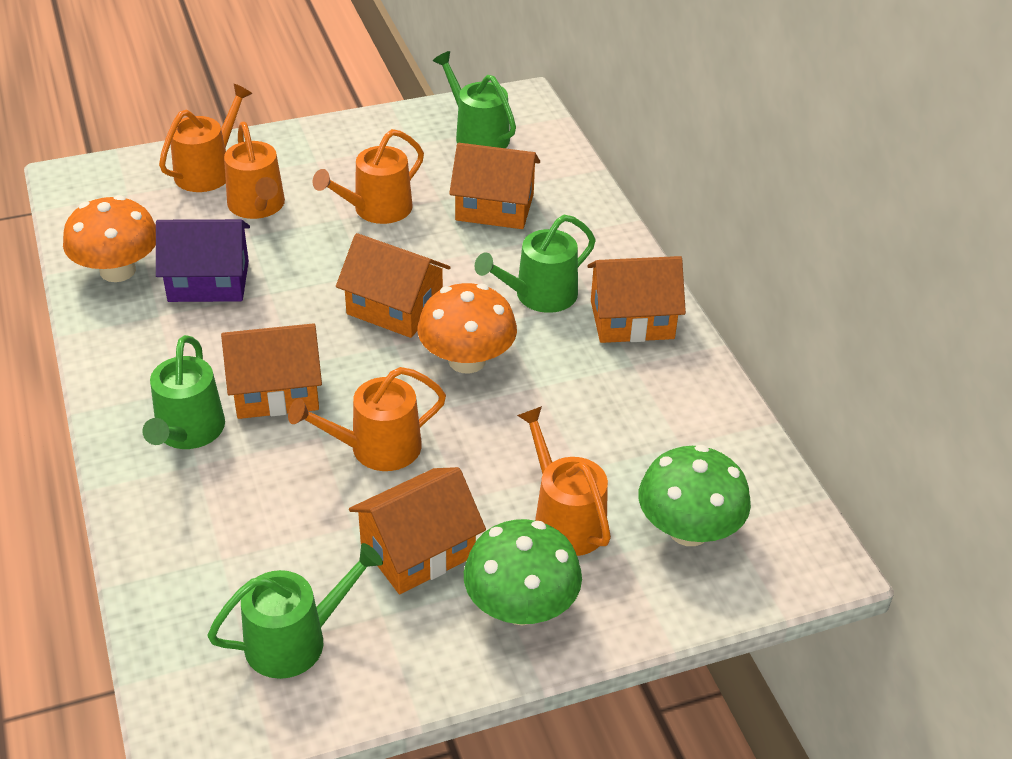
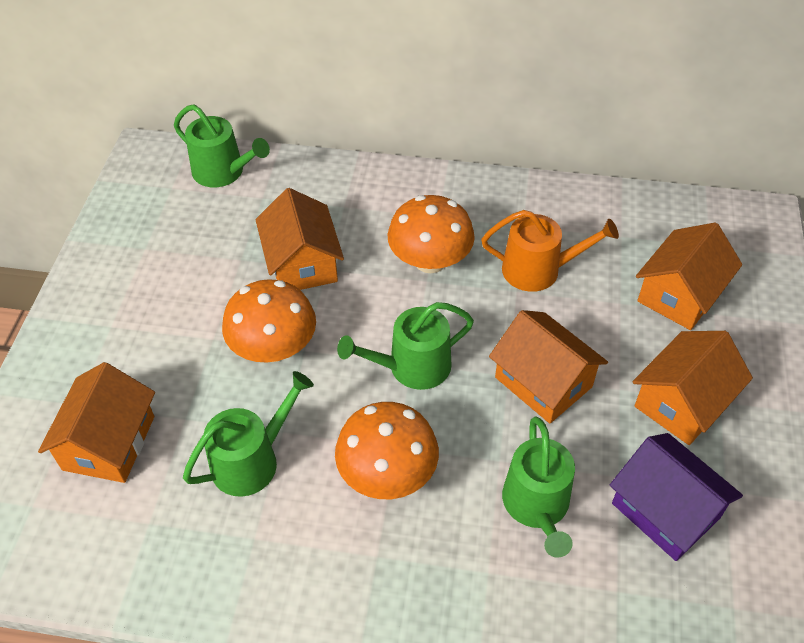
green mushroom: 2 -> 0
orange mushroom: 2 -> 3
orange watering can: 5 -> 1

